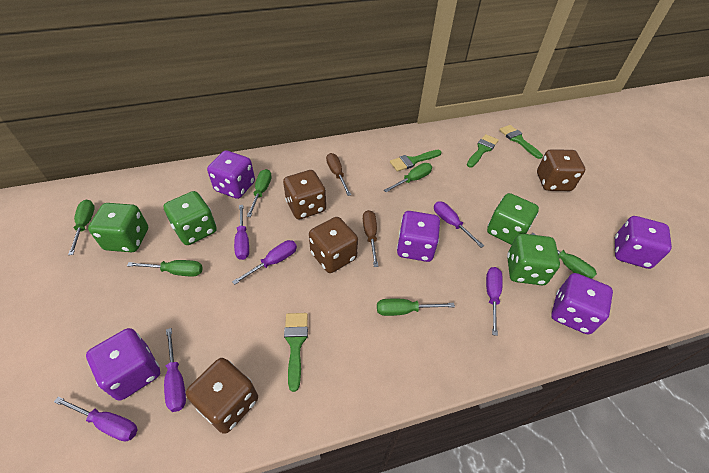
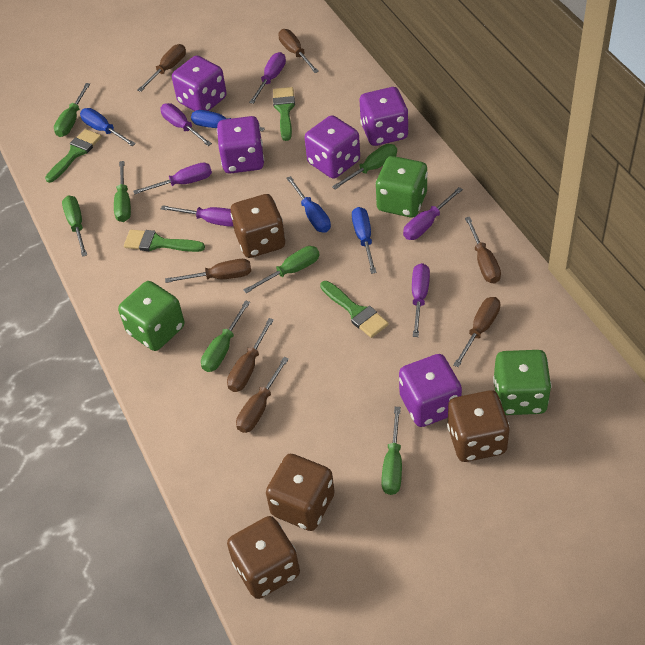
blue screwdriver: 0 -> 4
brown screwdriver: 2 -> 7
green dice: 4 -> 3
green screwdriver: 6 -> 7

